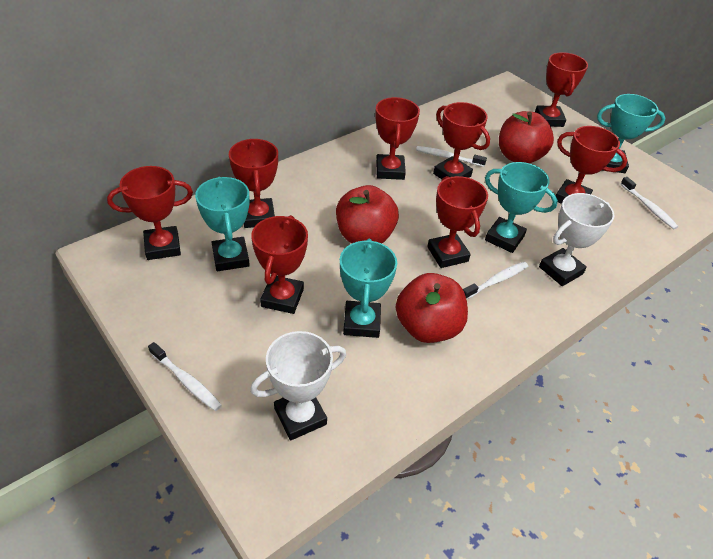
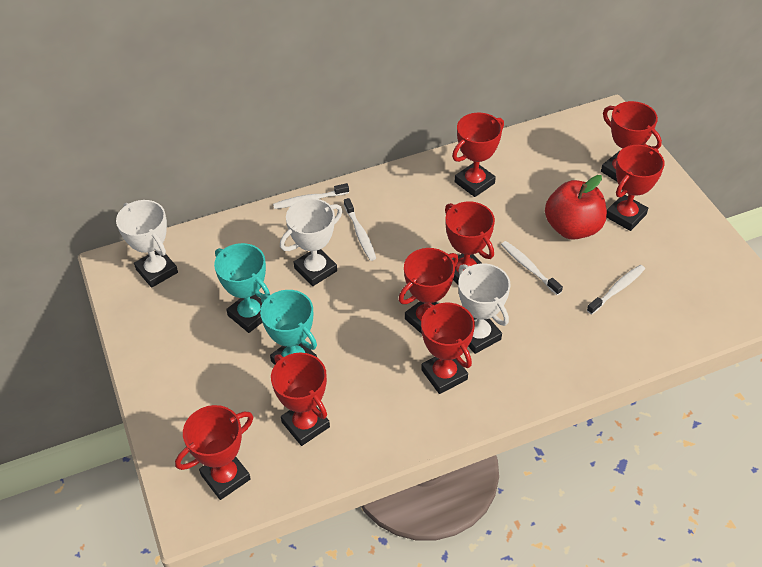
red apple: 3 -> 1
turquoise trophy: 4 -> 2
white trophy: 2 -> 3

